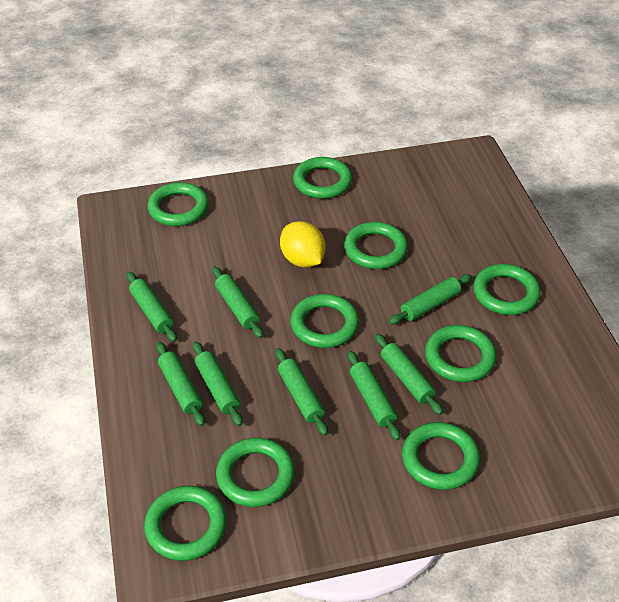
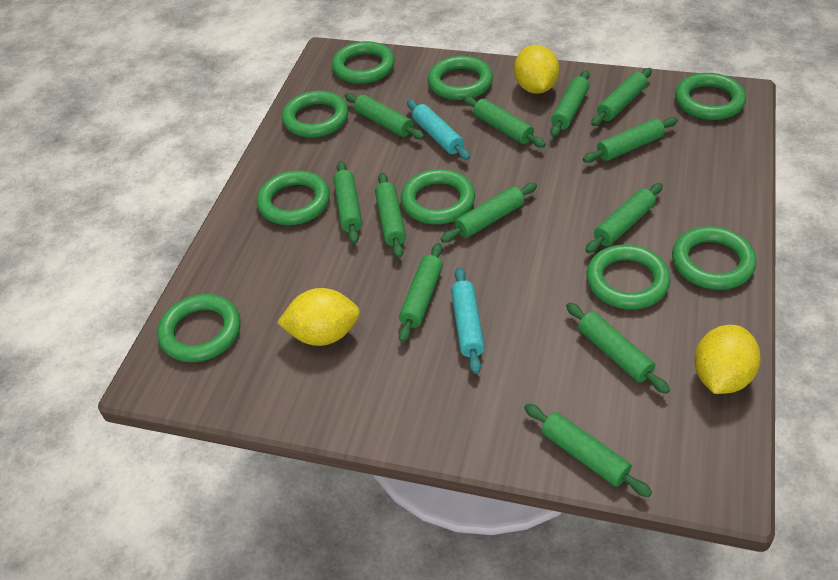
green rolling pin: 8 -> 12
turquoise rolling pin: 0 -> 2
yellow lemon: 1 -> 3

